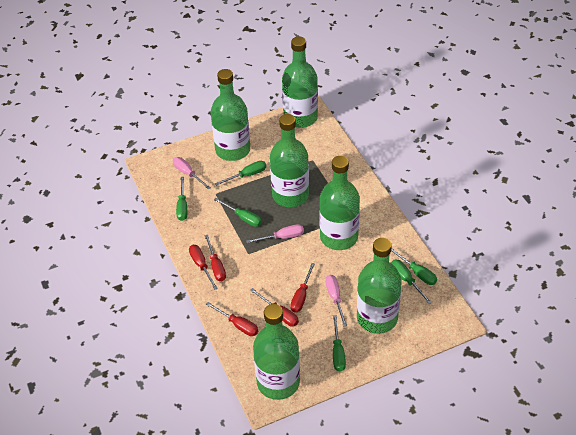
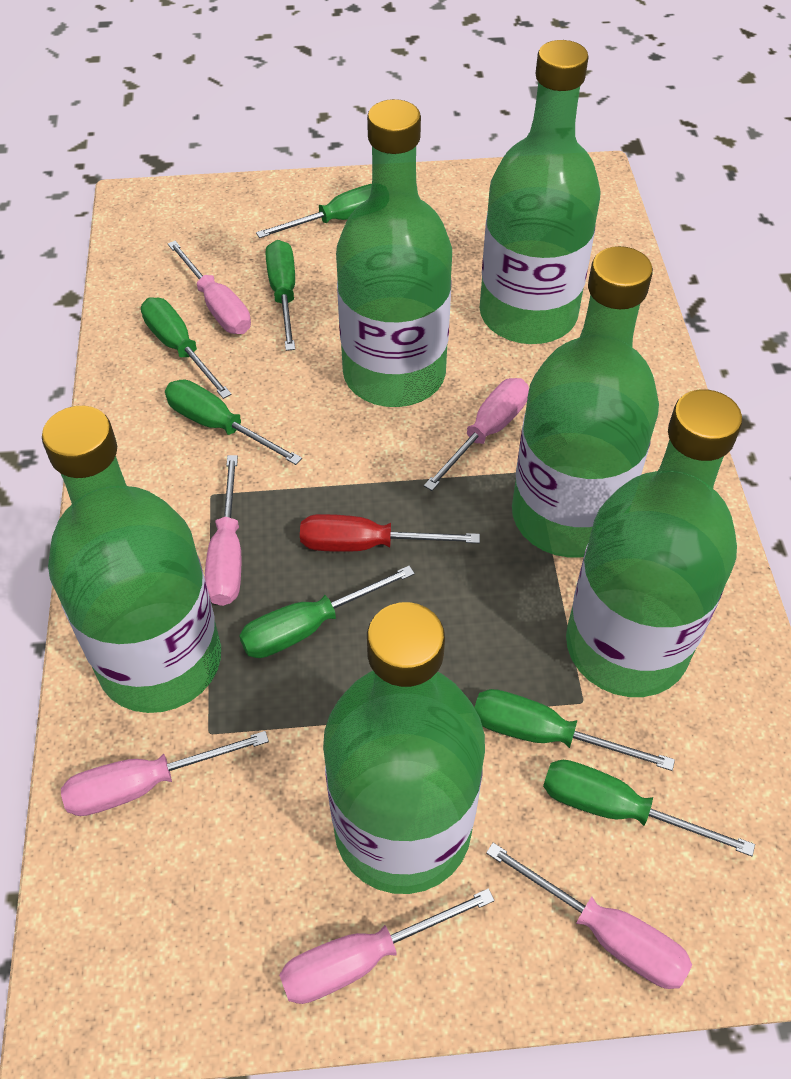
green screwdriver: 6 -> 7
pink screwdriver: 3 -> 6
red screwdriver: 5 -> 1

